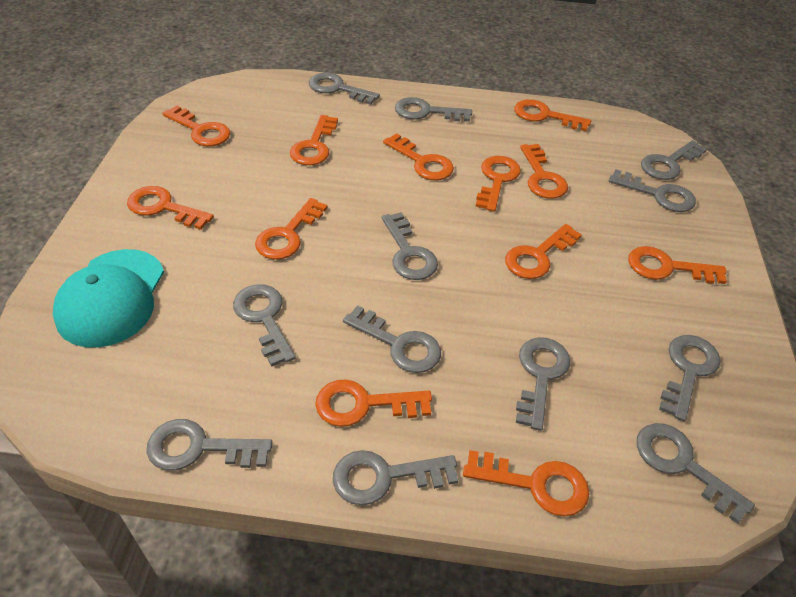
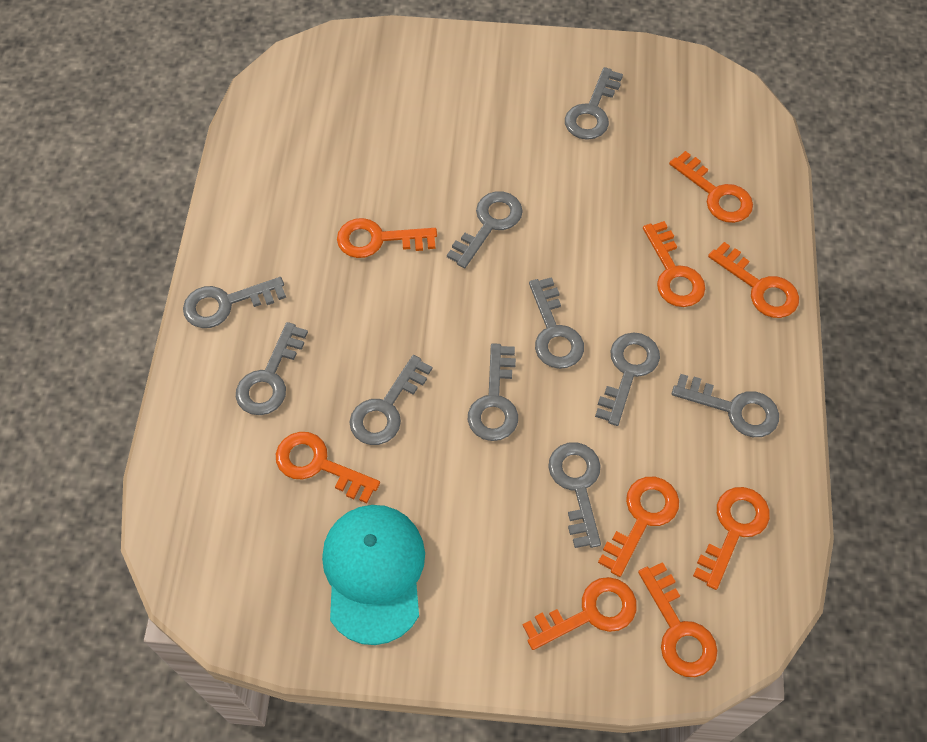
grey key: 12 -> 10
orange key: 12 -> 9

